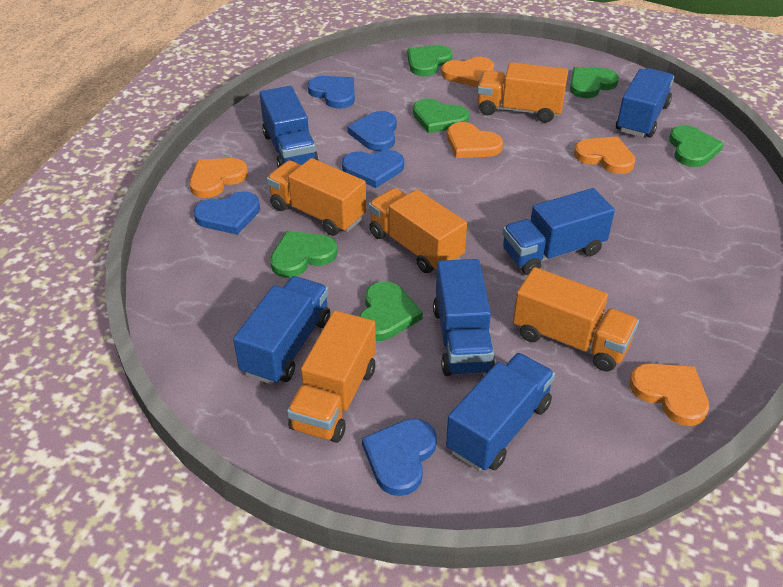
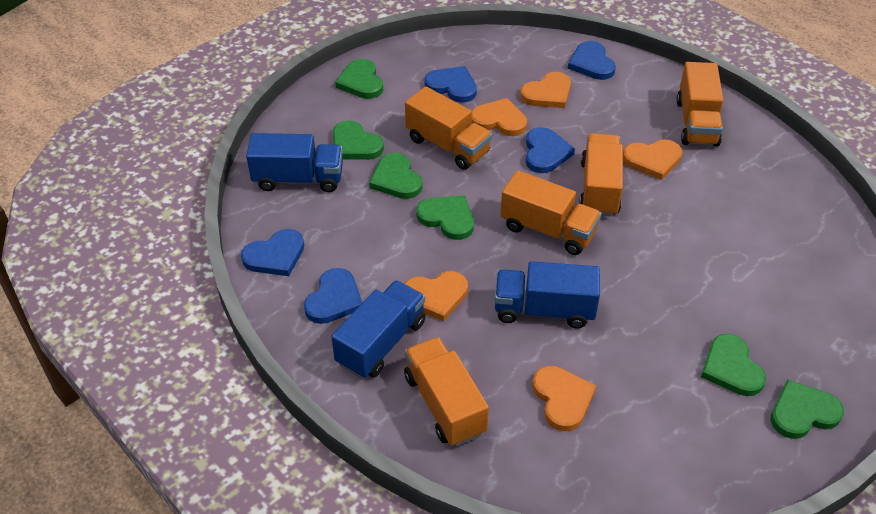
blue truck: 6 -> 3

